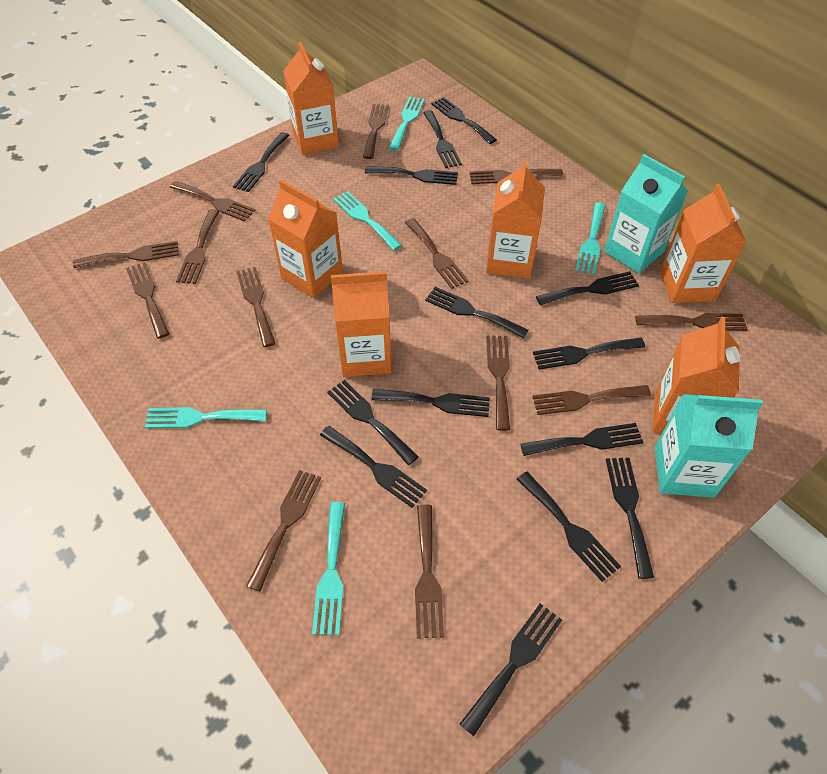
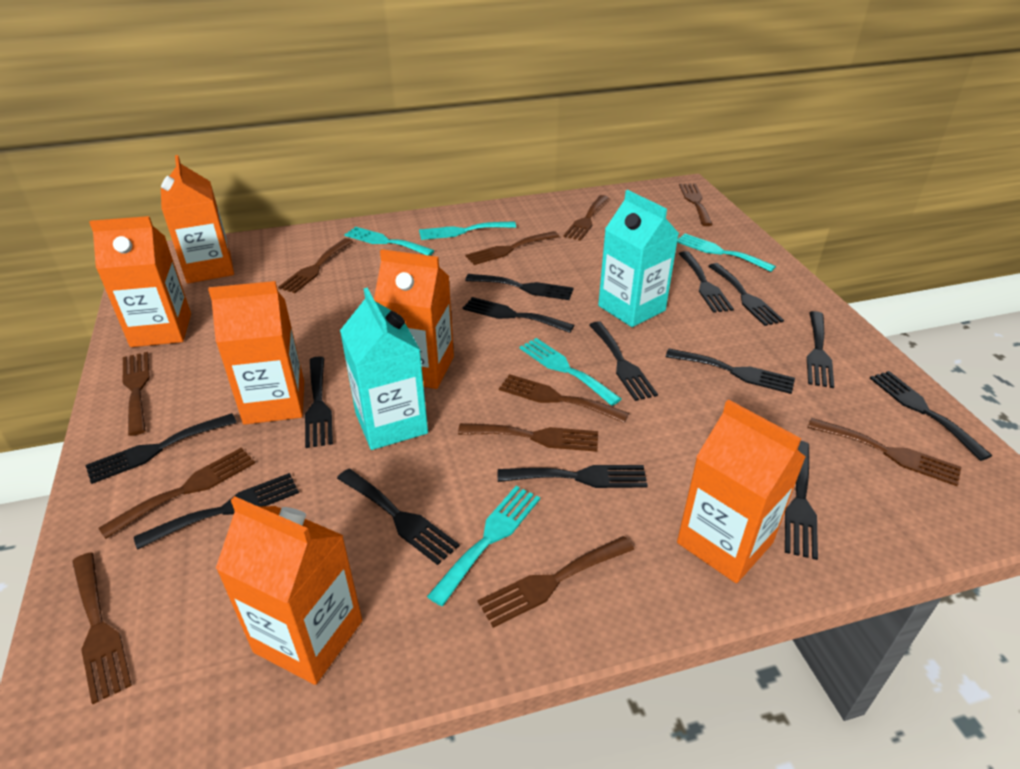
brown fork: 13 -> 11

